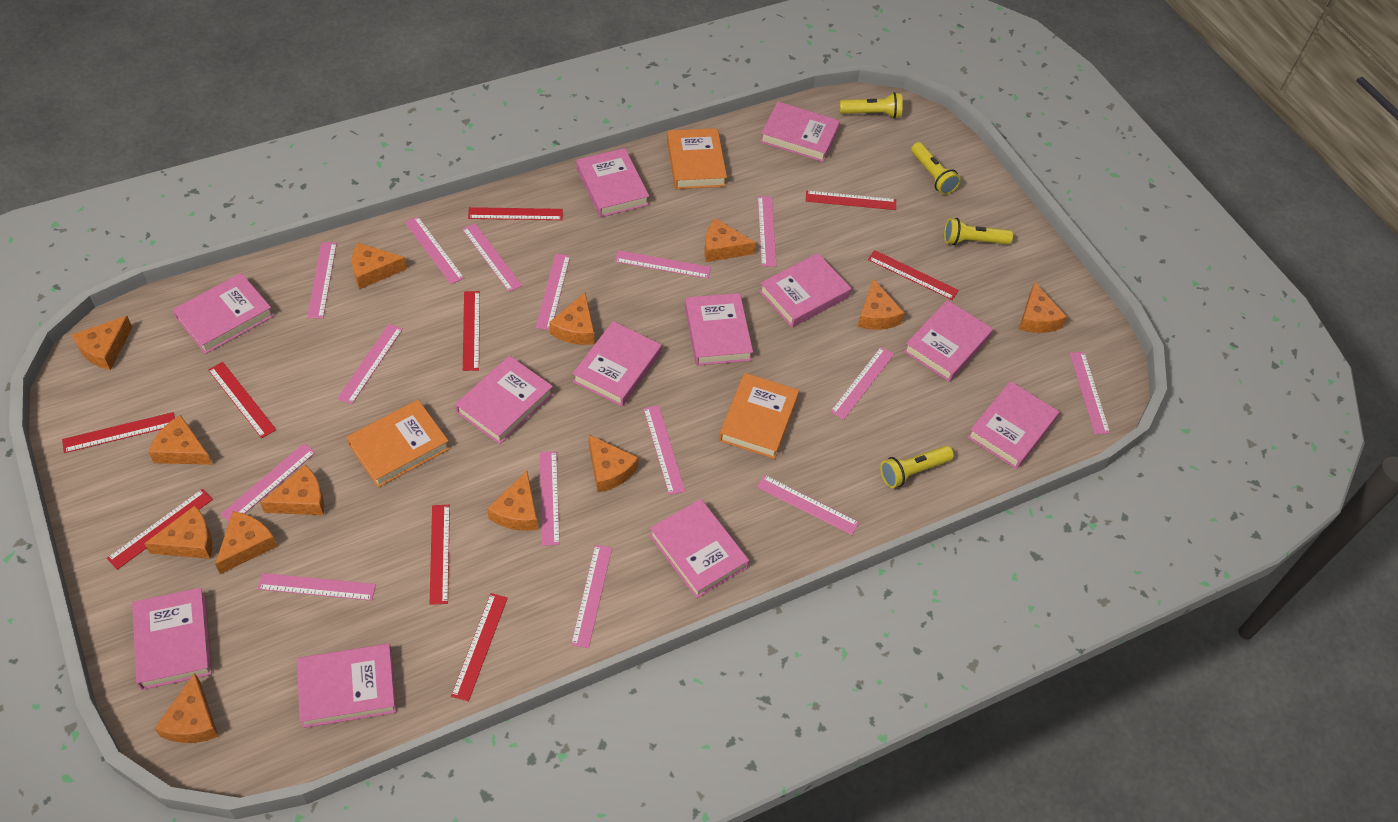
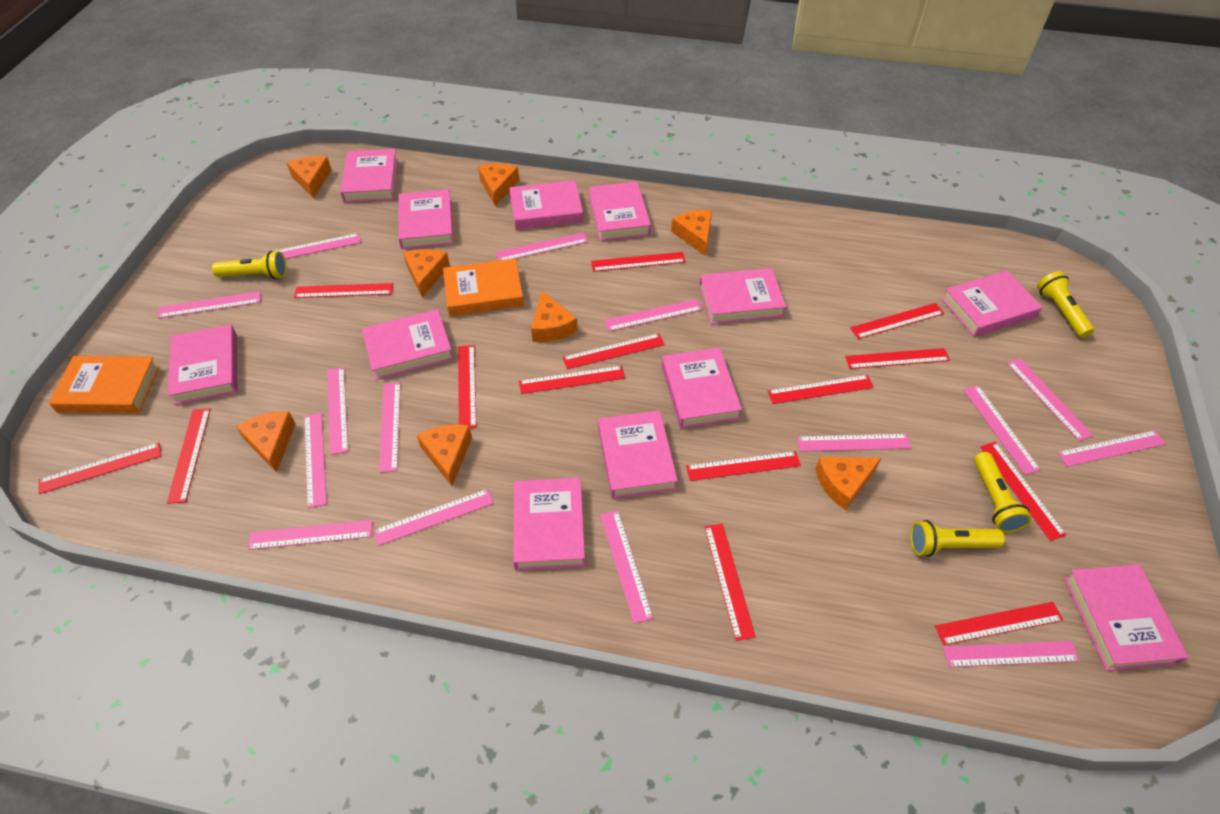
orange book: 3 -> 2
orange cheese: 13 -> 8
red ruler: 9 -> 14

